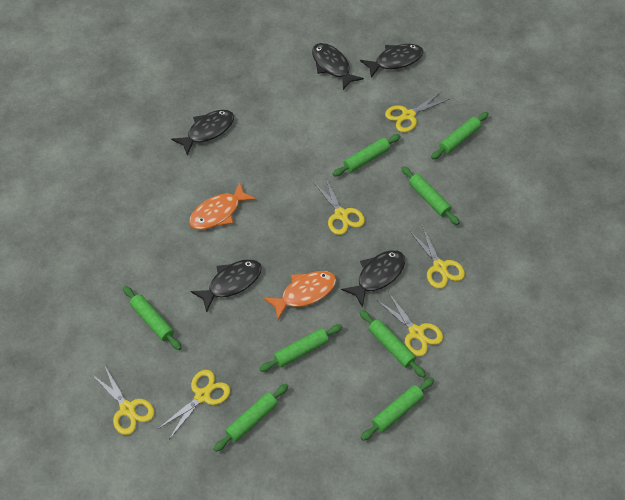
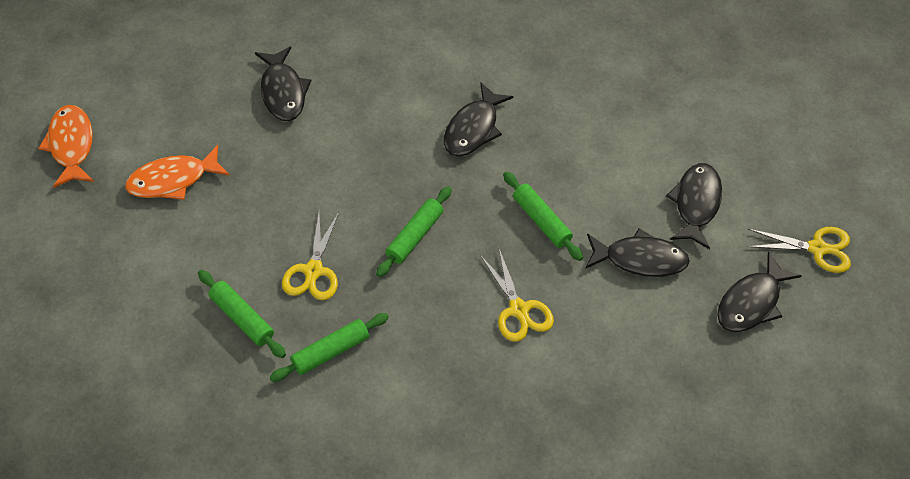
green rolling pin: 8 -> 4
yellow scissors: 6 -> 3

